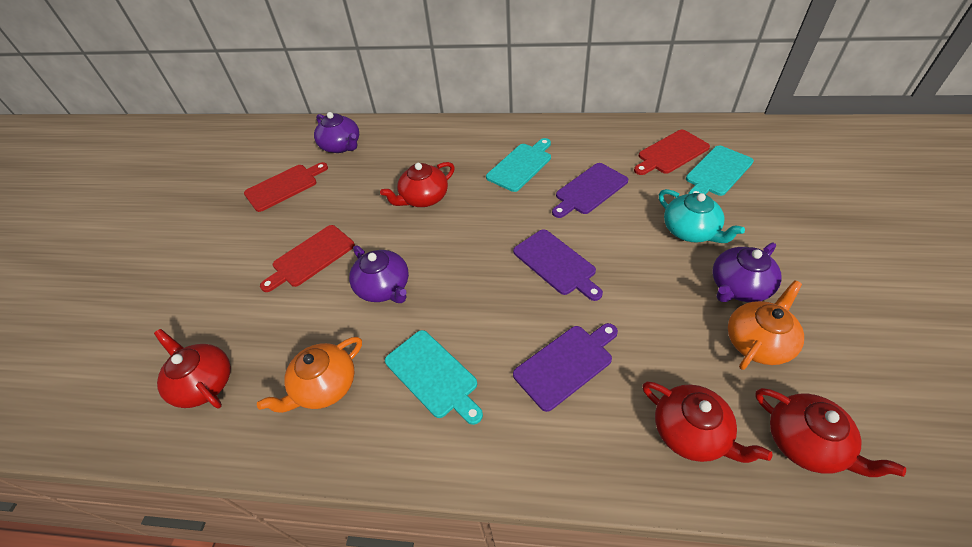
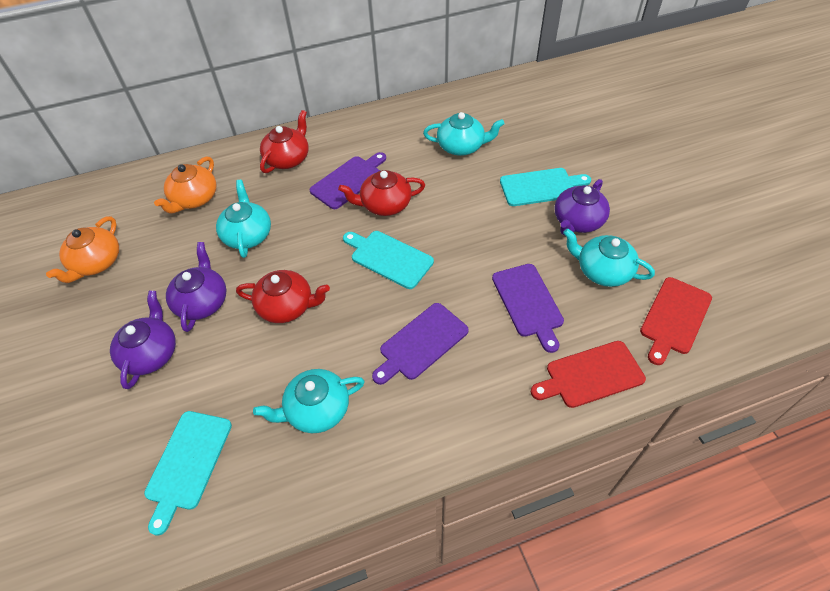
red cutting board: 3 -> 2
red teapot: 4 -> 3
turquoise teapot: 1 -> 4

